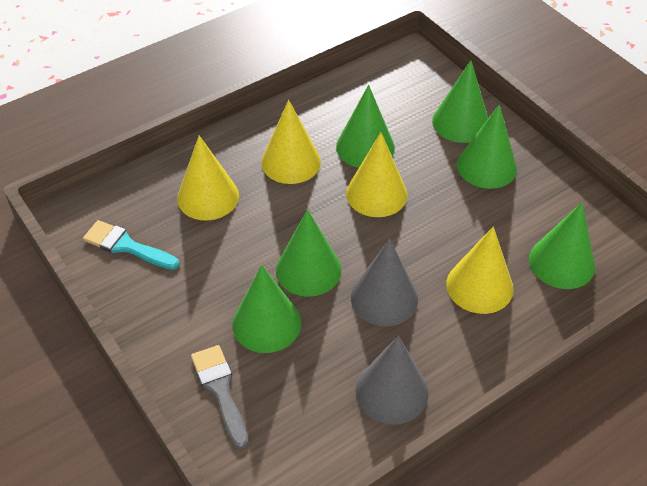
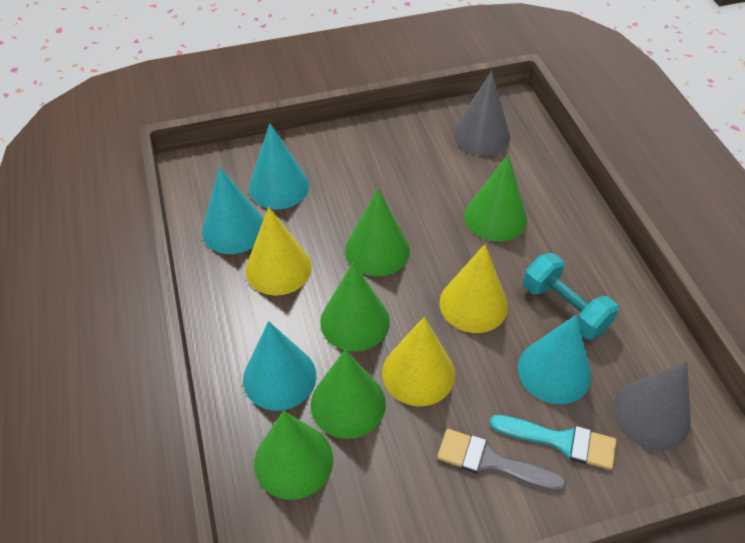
green cone: 6 -> 5
turquoise cone: 0 -> 4
turquoise dumbbell: 0 -> 1
yellow cone: 4 -> 3

